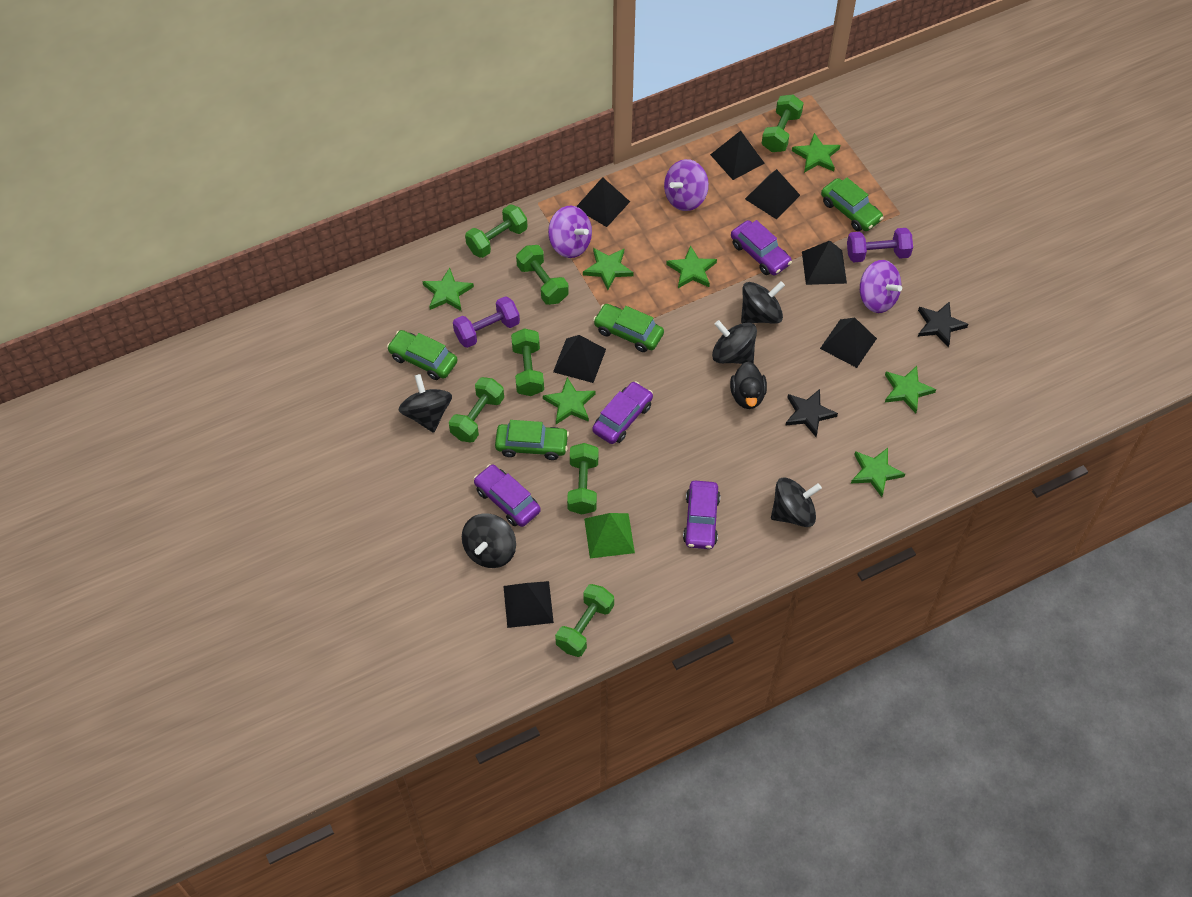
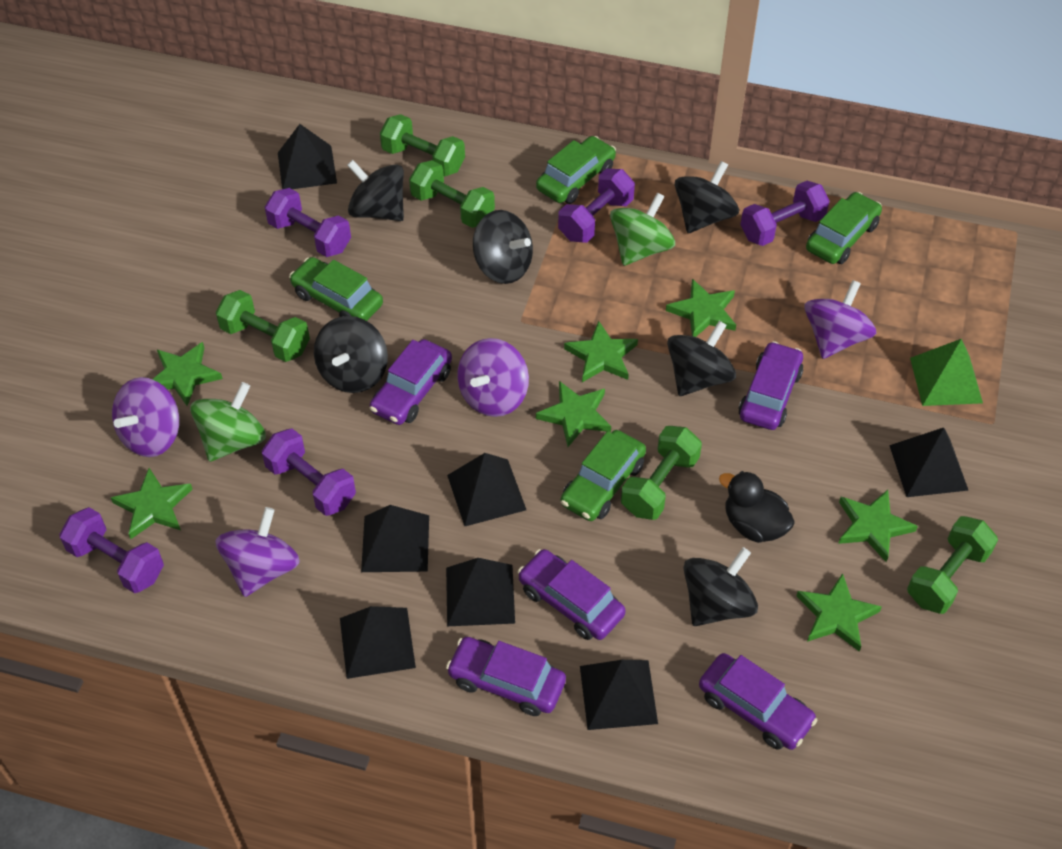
black spinning top: 5 -> 6
black star: 2 -> 0
green dumbbell: 7 -> 5
green spinning top: 0 -> 2
purple car: 4 -> 5
purple dumbbell: 2 -> 5
purple spinning top: 3 -> 4

